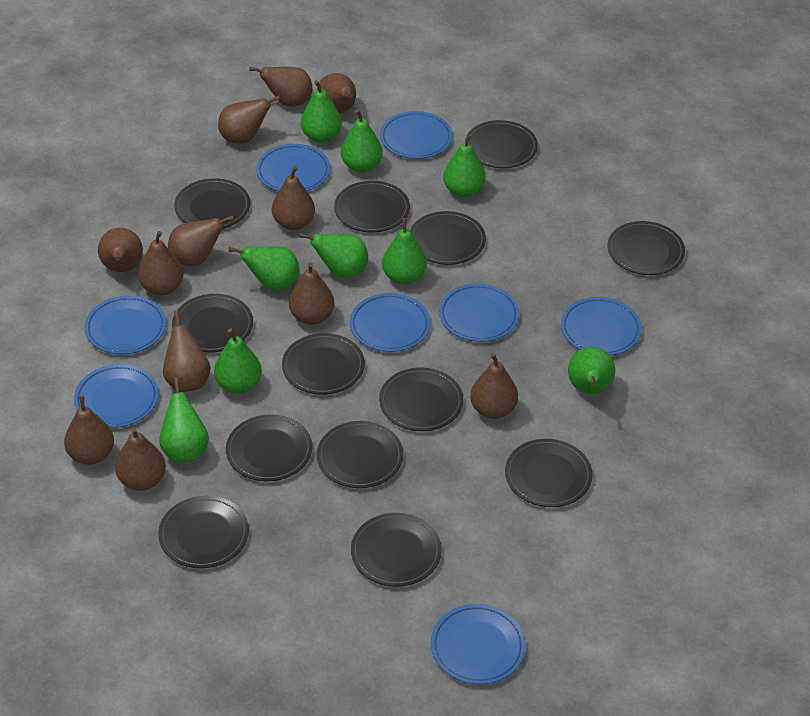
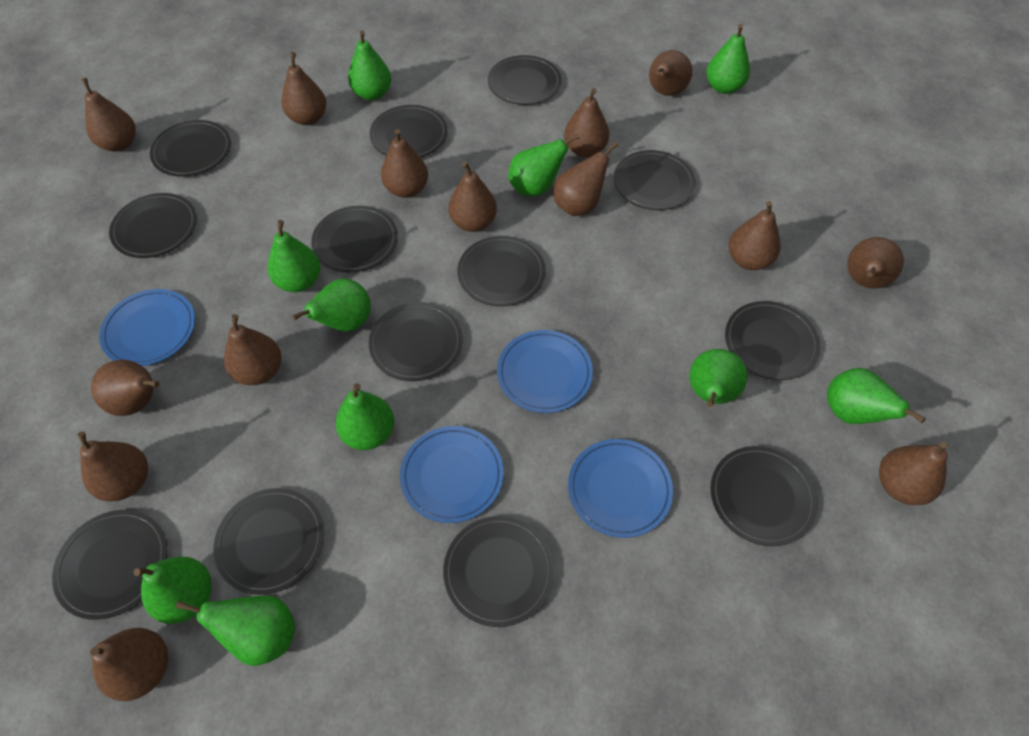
blue plate: 8 -> 4
brown pear: 12 -> 14
green pear: 9 -> 10

